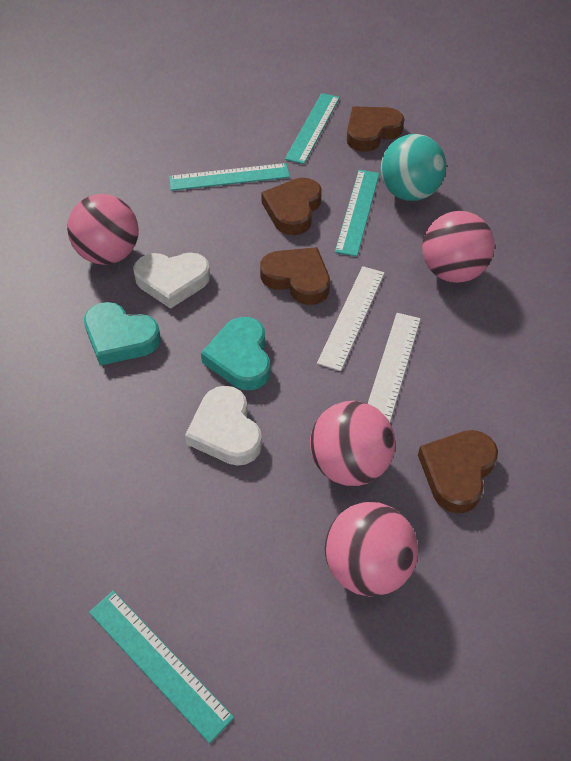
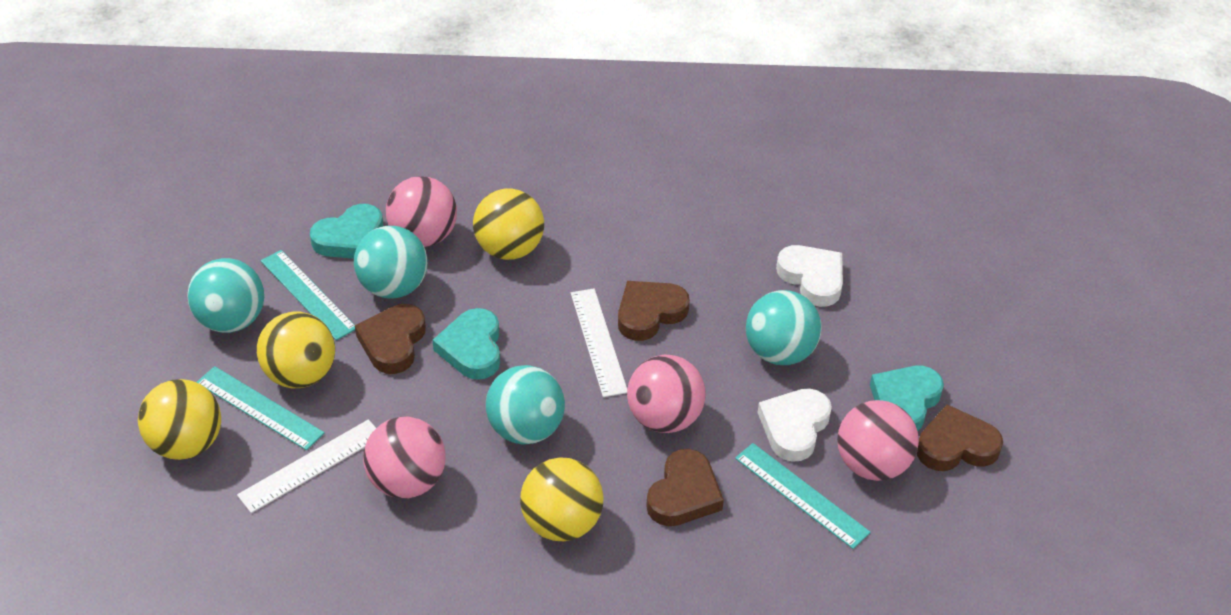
turquoise ball: 1 -> 4
turquoise heart: 2 -> 3
turquoise ruler: 4 -> 3
yellow ball: 0 -> 4

